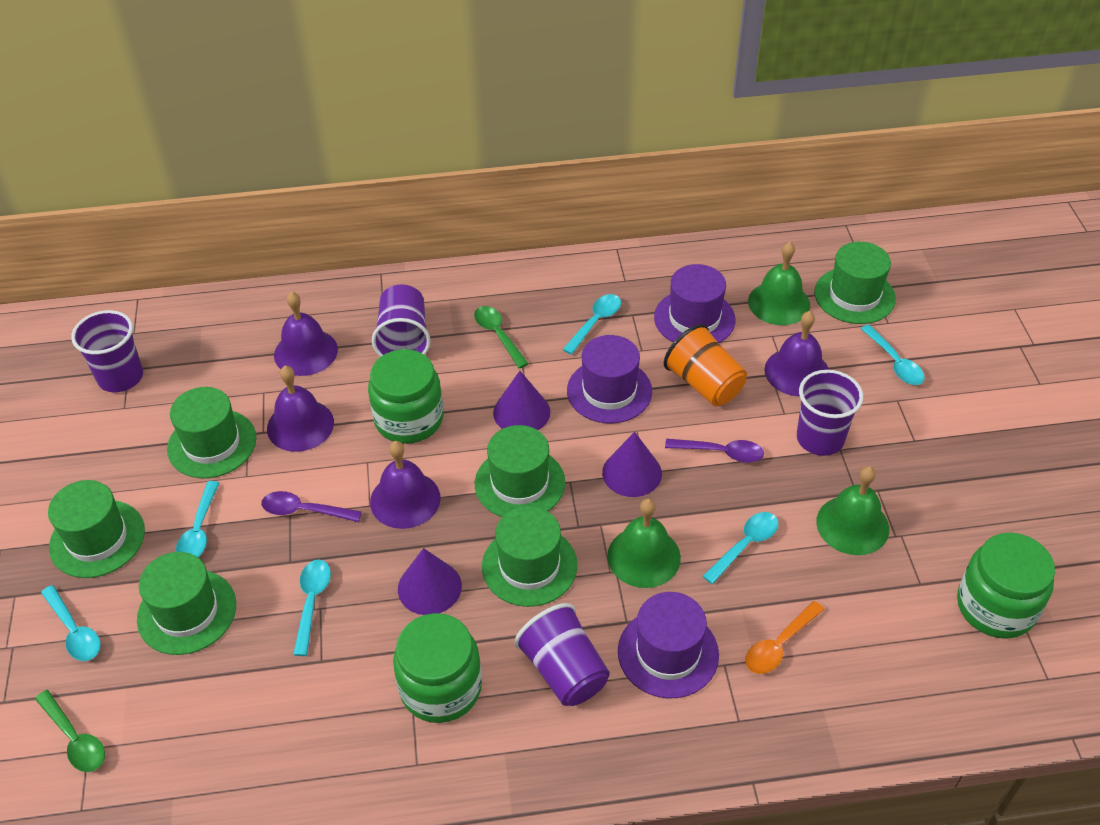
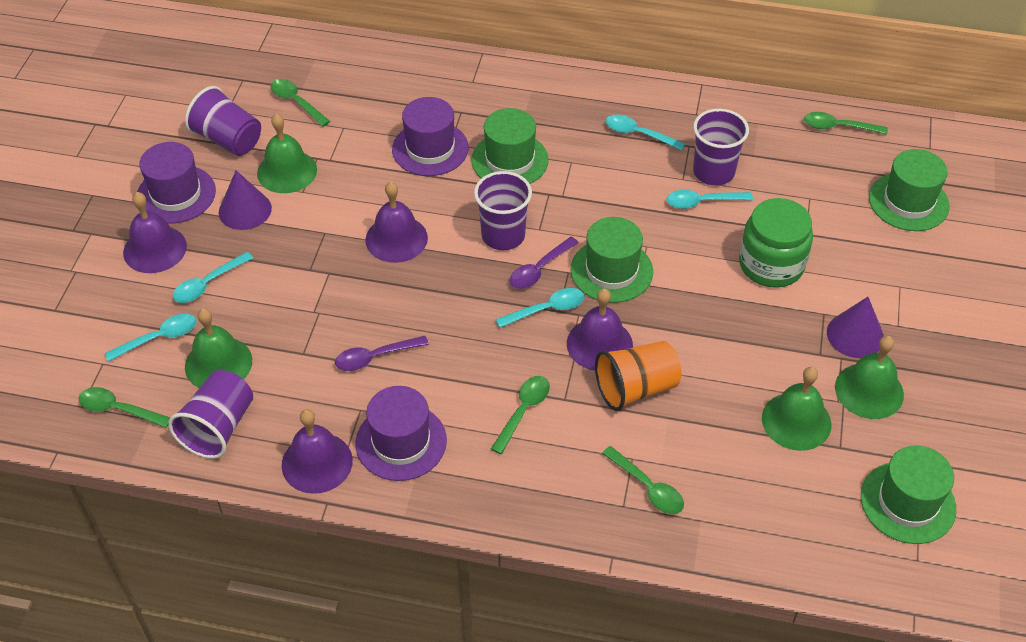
green bell: 3 -> 4
green hat: 6 -> 4
green jar: 3 -> 1
green spoon: 2 -> 5
orange spoon: 1 -> 0
purple cone: 3 -> 2
turquoise spoon: 6 -> 5

